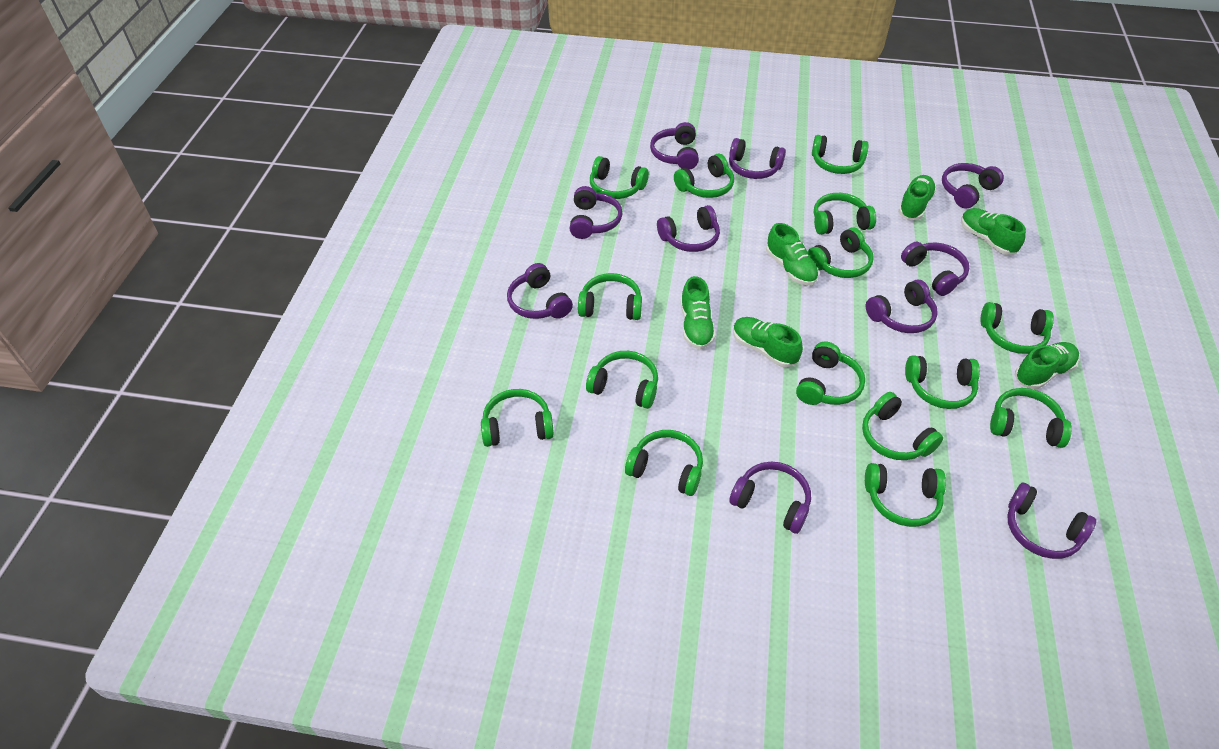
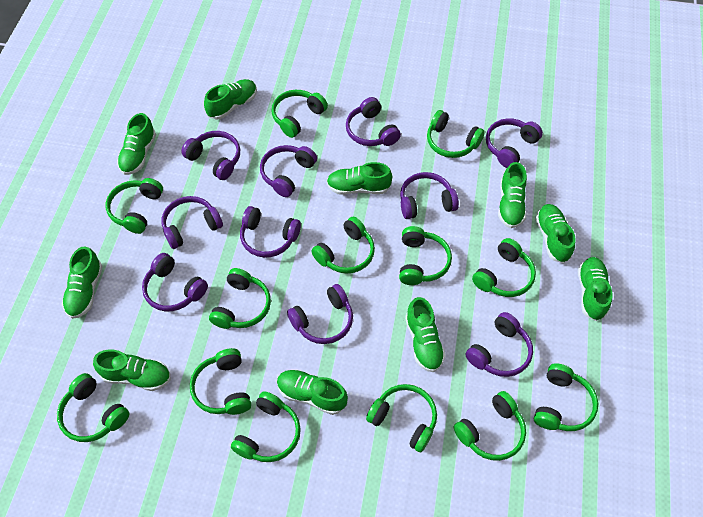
green headphones: 15 -> 13
green shoe: 6 -> 10

